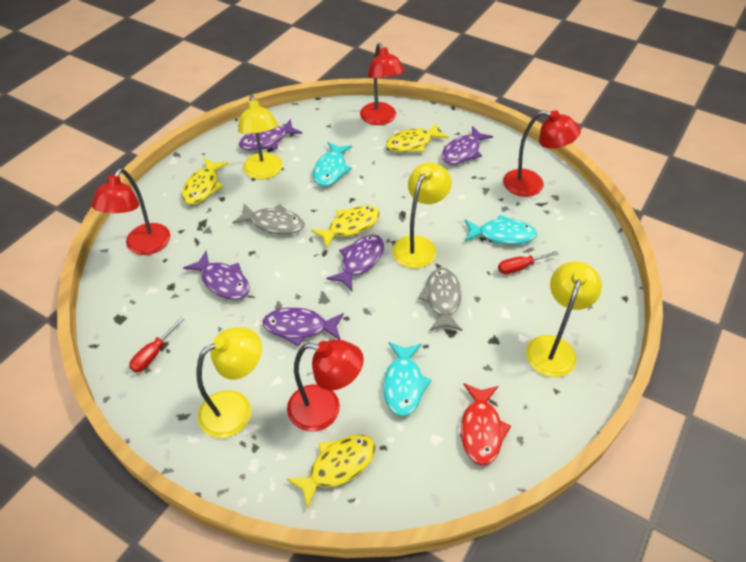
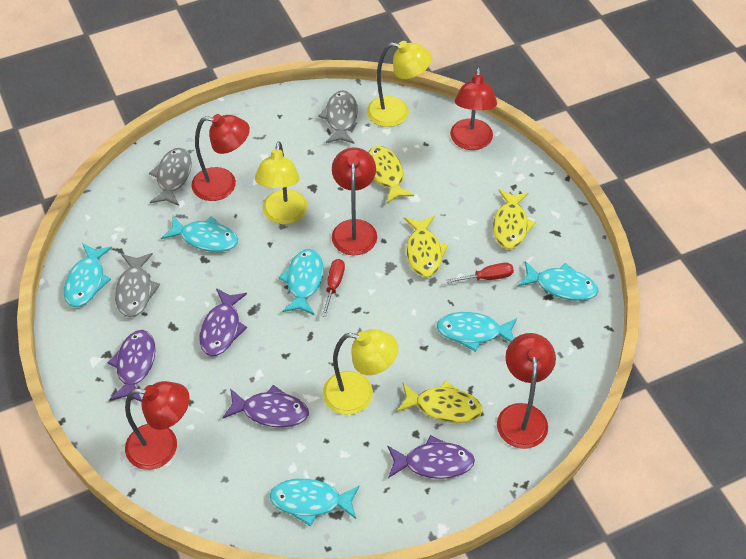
grey fish: 2 -> 3
purple fish: 5 -> 4
red fish: 1 -> 0
red lamp: 4 -> 5
turquoise fish: 3 -> 6
yellow lamp: 4 -> 3

